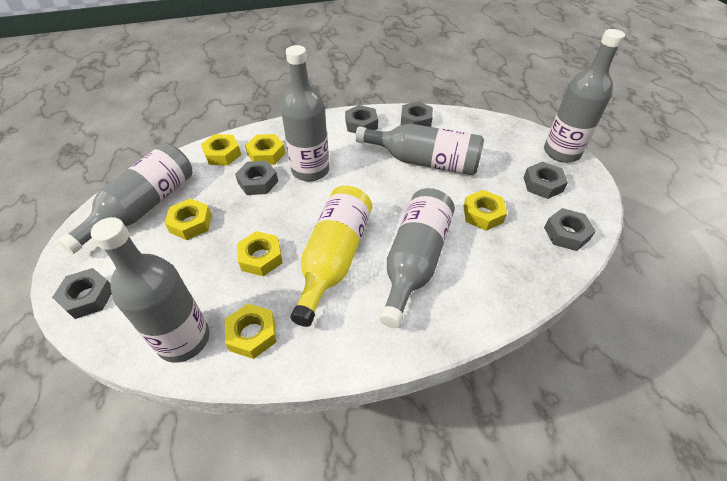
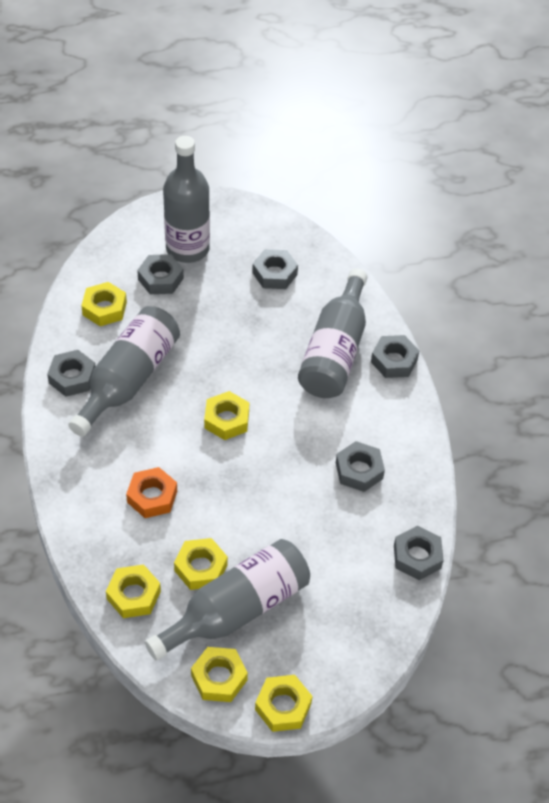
grey bottle: 6 -> 4
orange nut: 0 -> 1
yellow bottle: 1 -> 0

